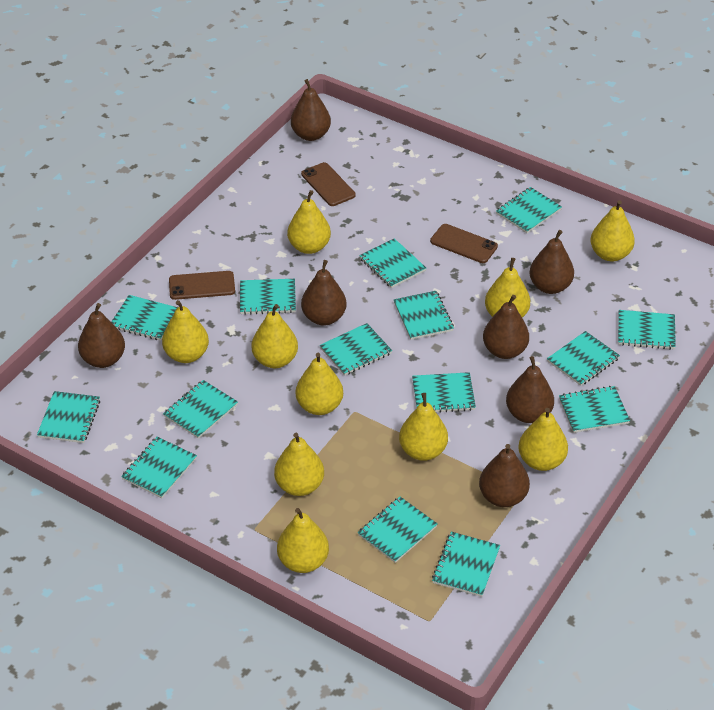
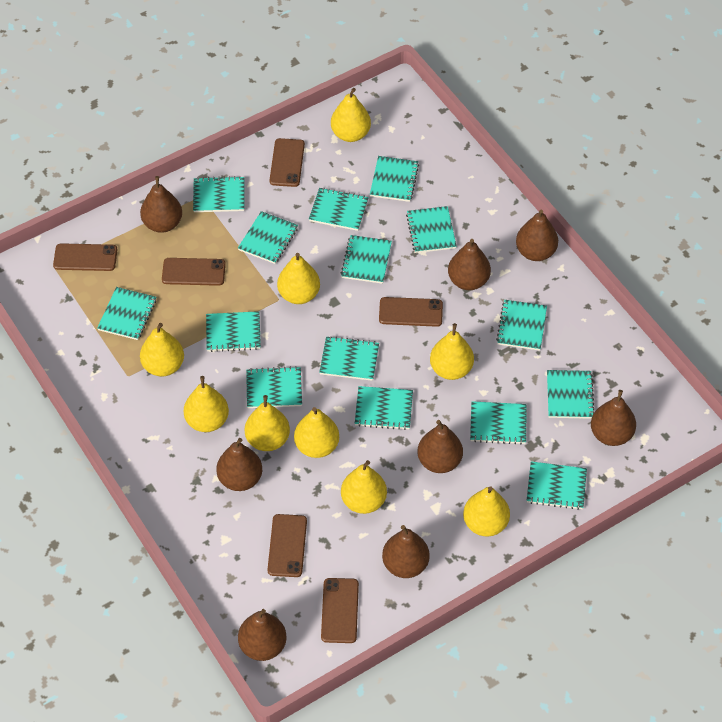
brown pear: 7 -> 8
brown phone: 3 -> 6
yellow pear: 10 -> 9

